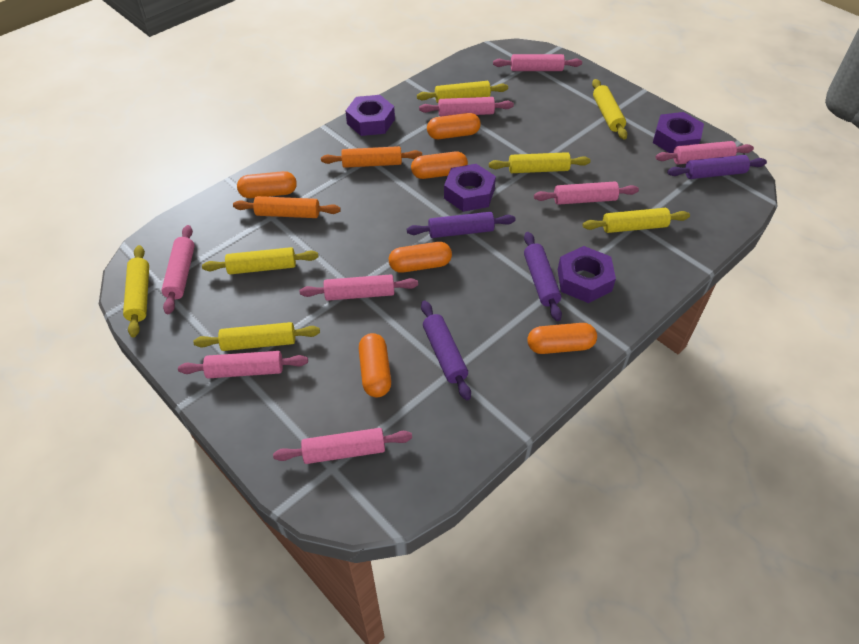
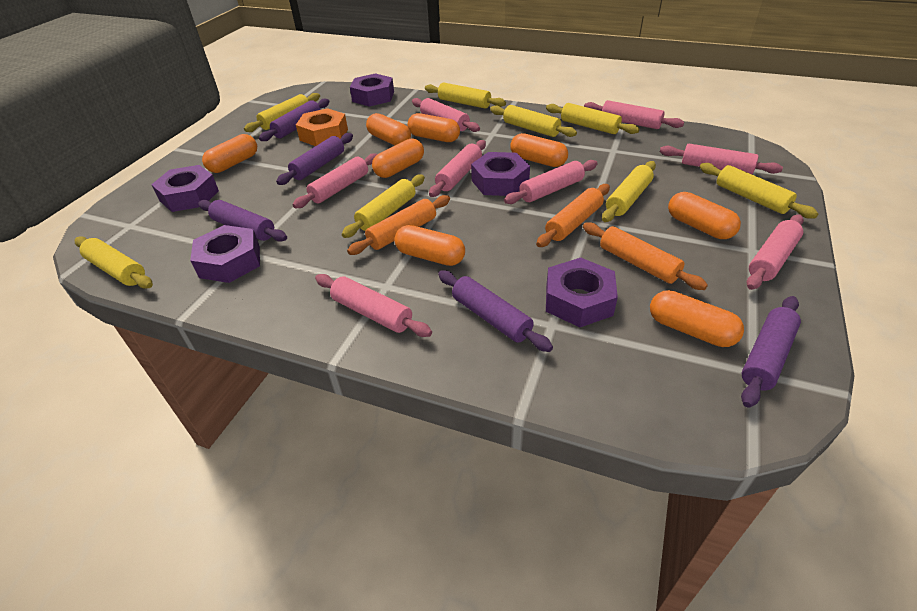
orange capsule: 6 -> 8
orange nut: 0 -> 1
orange rolling pin: 2 -> 3
purple nut: 4 -> 5
purple rolling pin: 4 -> 5
yellow rolling pin: 7 -> 8

